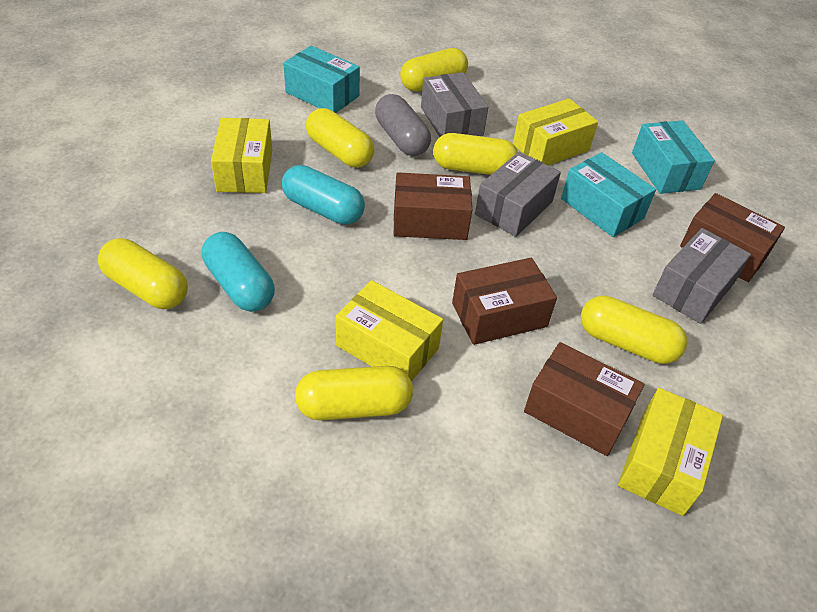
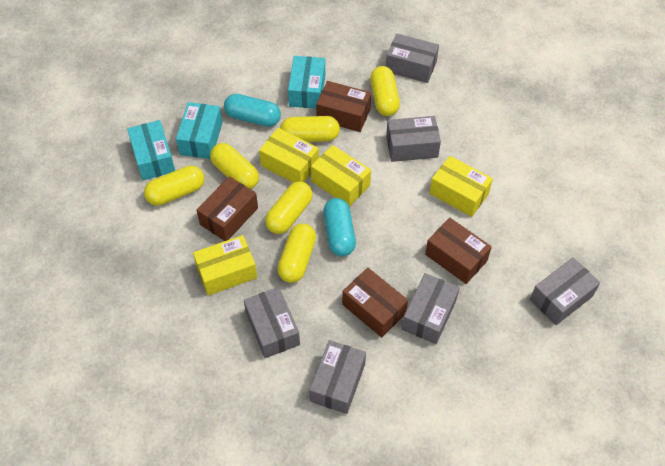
grey box: 3 -> 6
grey capsule: 1 -> 0

